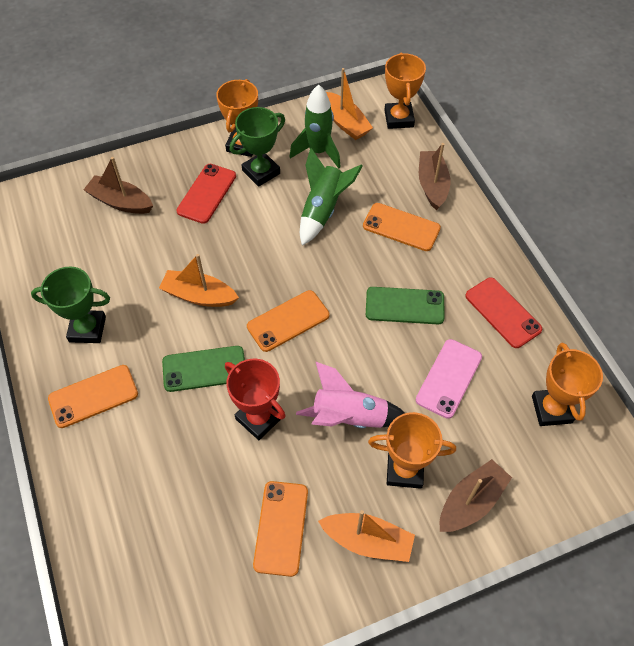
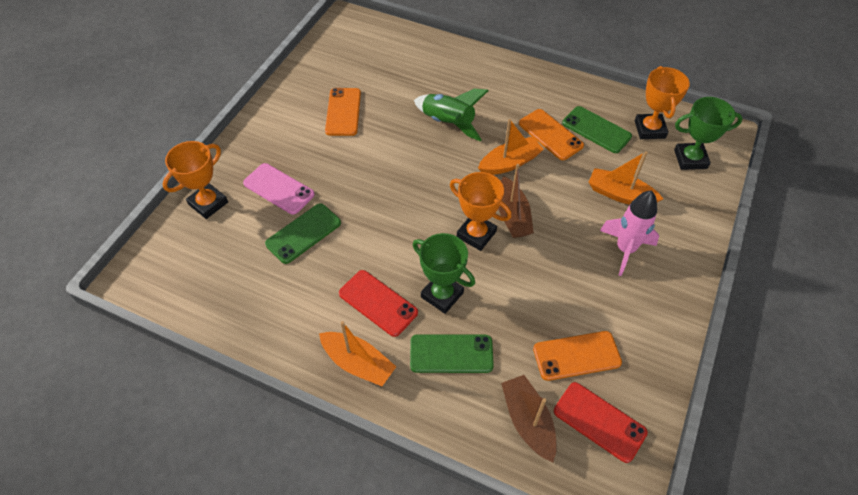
brown boat: 3 -> 2
green phone: 2 -> 3
green rocket: 2 -> 1
orange phone: 4 -> 3
orange trophy: 4 -> 3
red trophy: 1 -> 0

